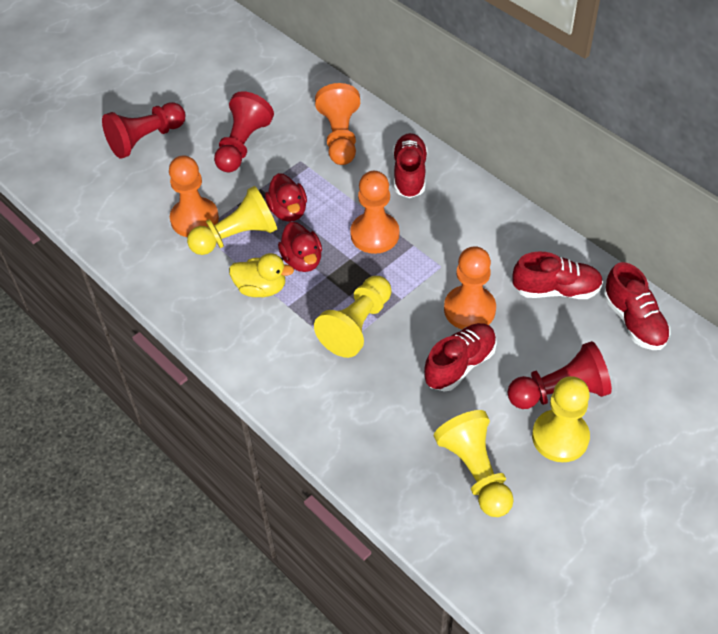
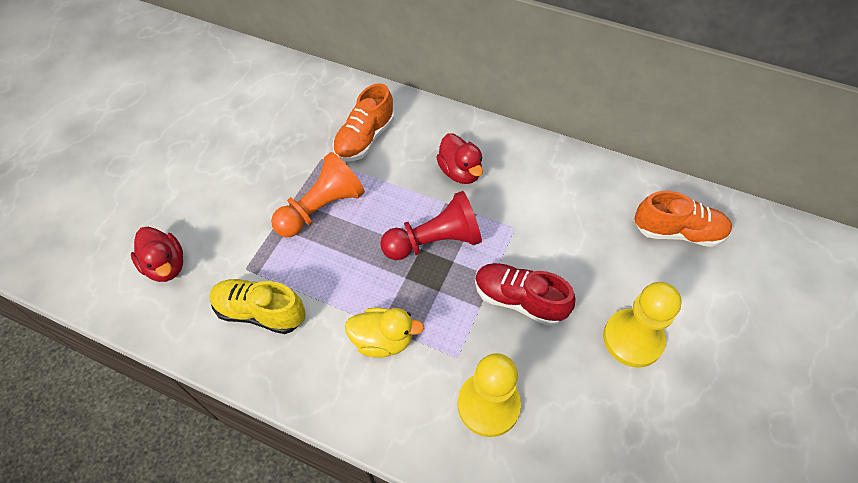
orange pawn: 4 -> 1
orange shoe: 0 -> 2
red pawn: 3 -> 1
red shoe: 4 -> 1
yellow pawn: 4 -> 2
yellow shoe: 0 -> 1

